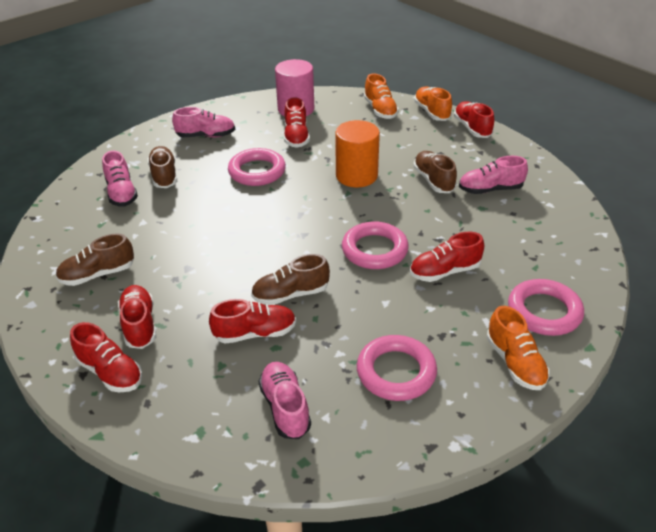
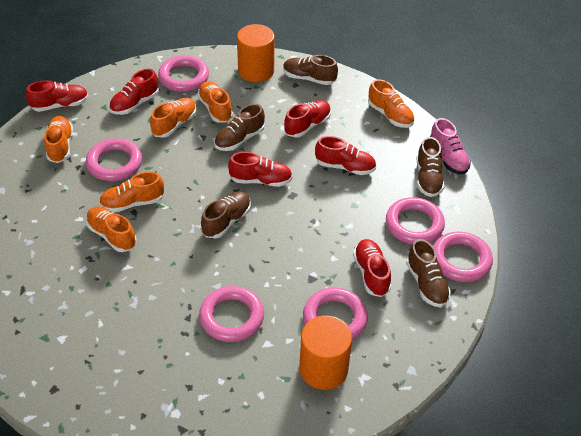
brown shoe: 4 -> 5
orange cylinder: 1 -> 2
orange shoe: 3 -> 6
pink cylinder: 1 -> 0
pink ring: 4 -> 6
pink shoe: 4 -> 1

